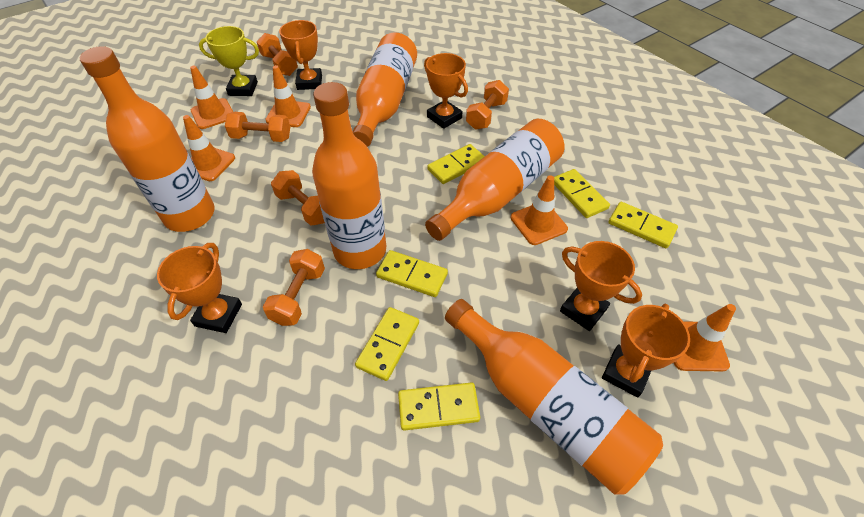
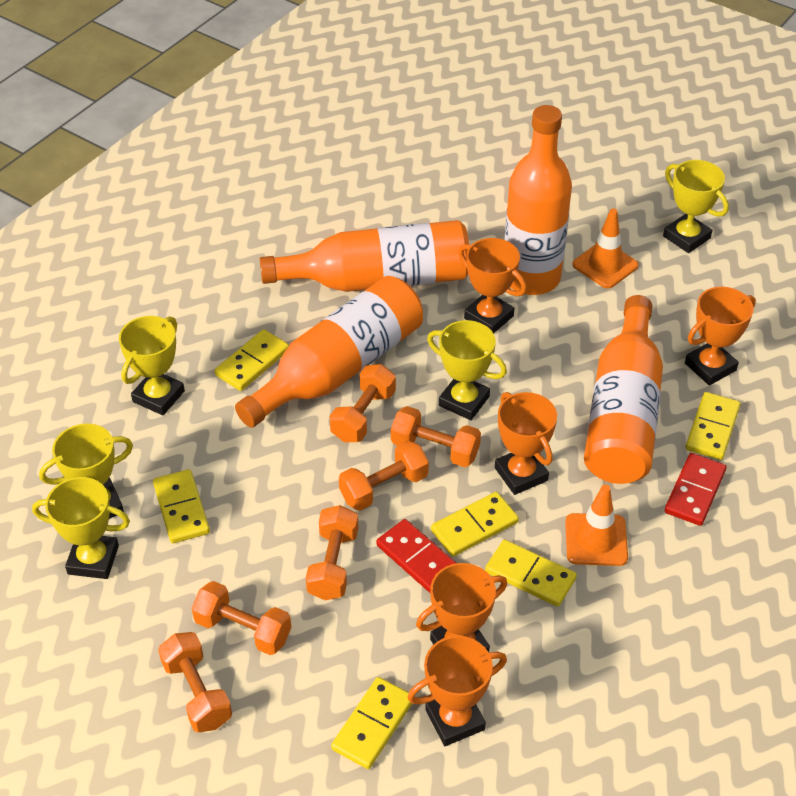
orange bottle: 5 -> 4
orange dumbbell: 5 -> 6
orange traffic cone: 5 -> 2
red domino: 0 -> 2
yellow trophy: 1 -> 5

